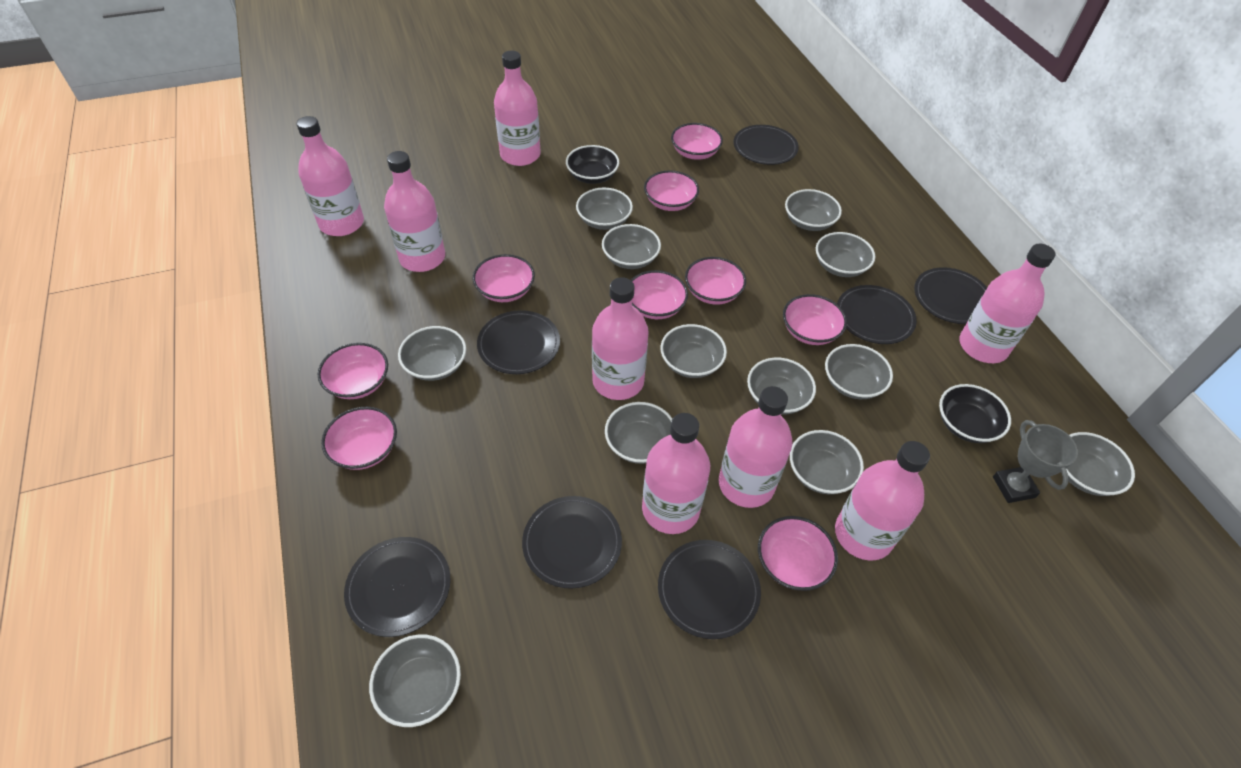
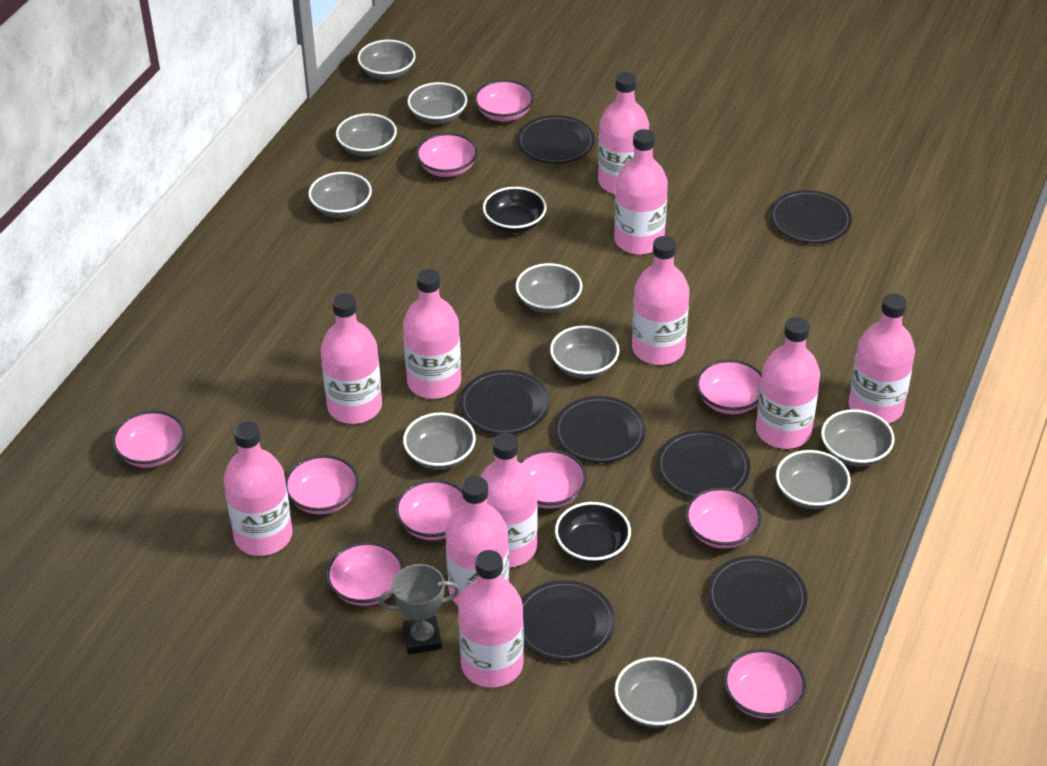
grey bowl: 12 -> 10
pink bottle: 8 -> 11
pink bowl: 9 -> 10

